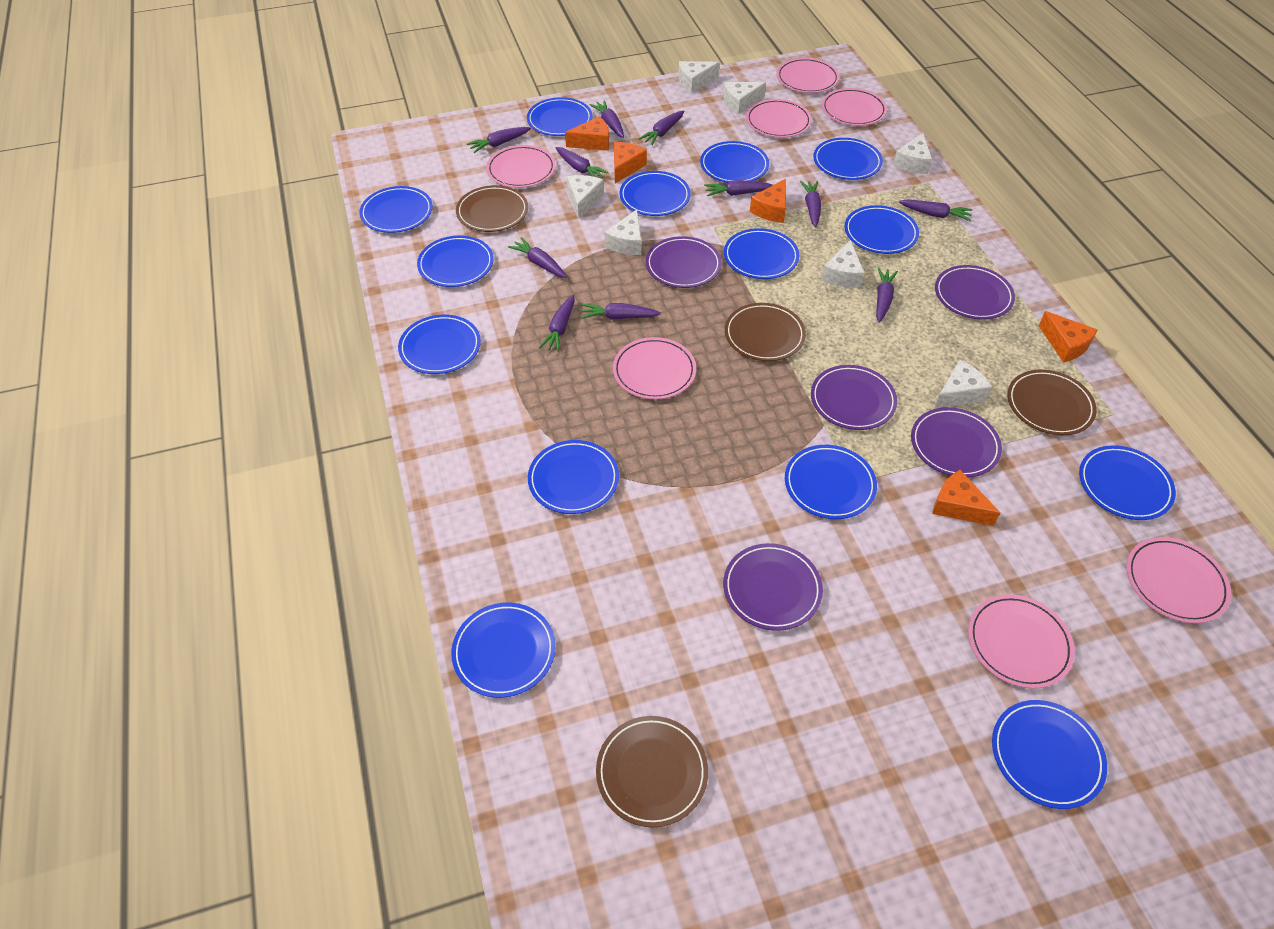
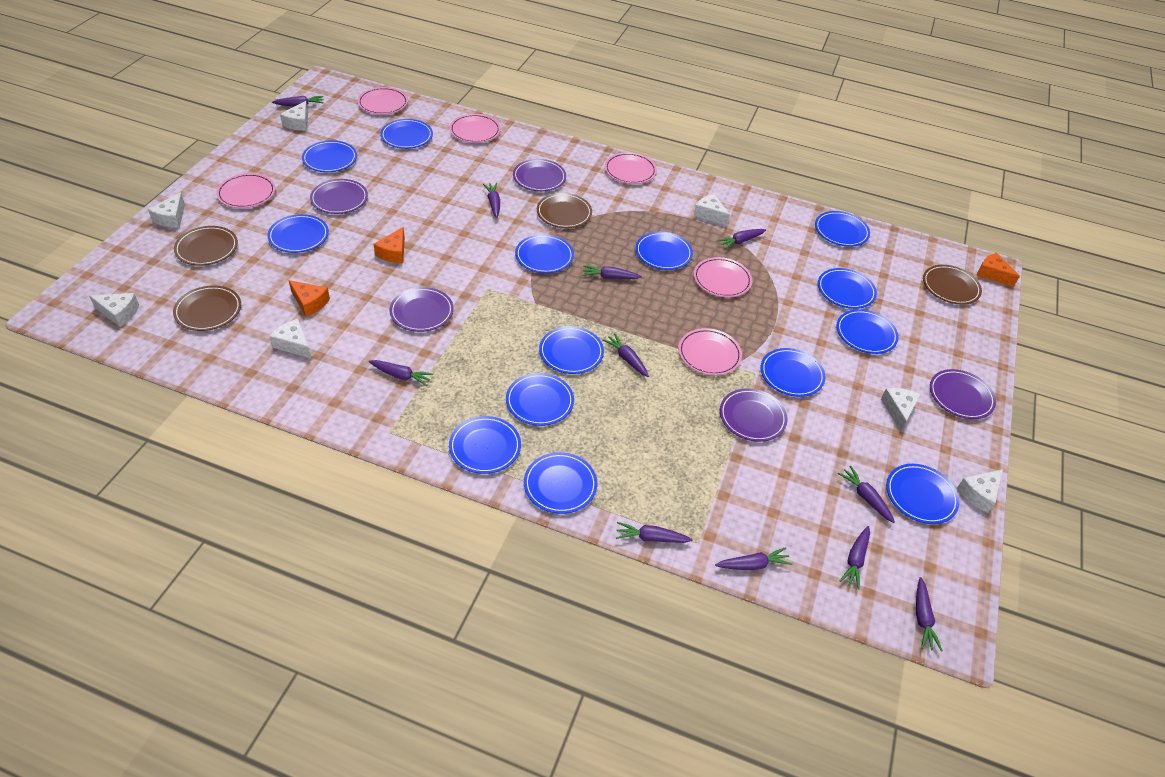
orange cheese: 5 -> 3
pink plate: 7 -> 6

